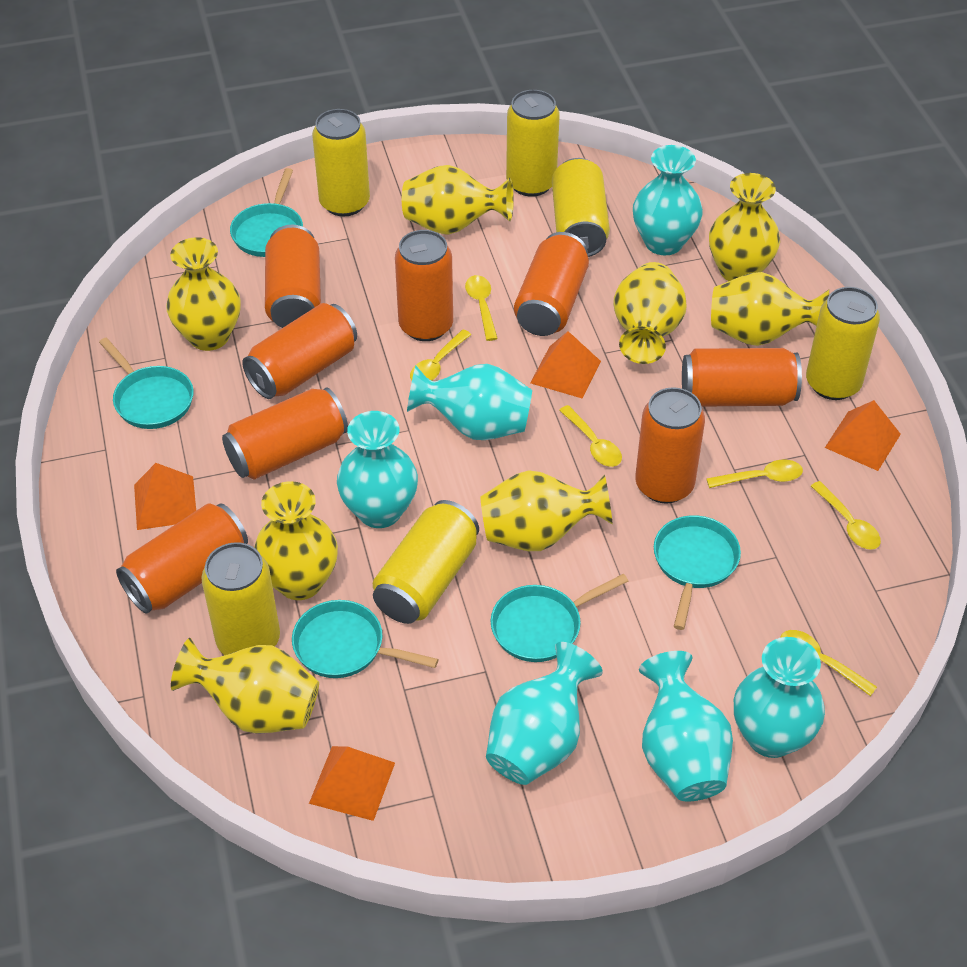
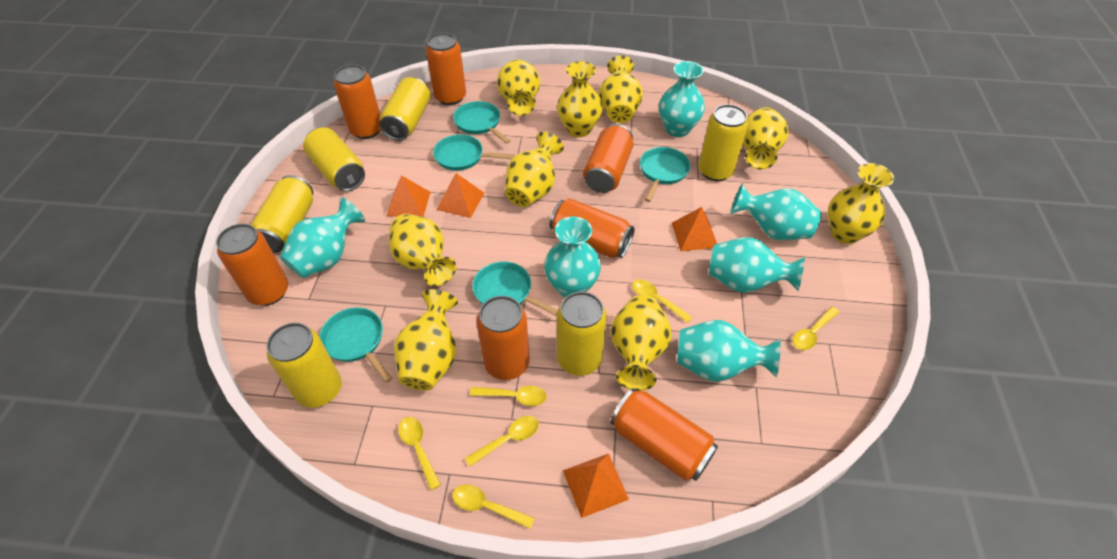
orange can: 8 -> 7
yellow vase: 8 -> 9

